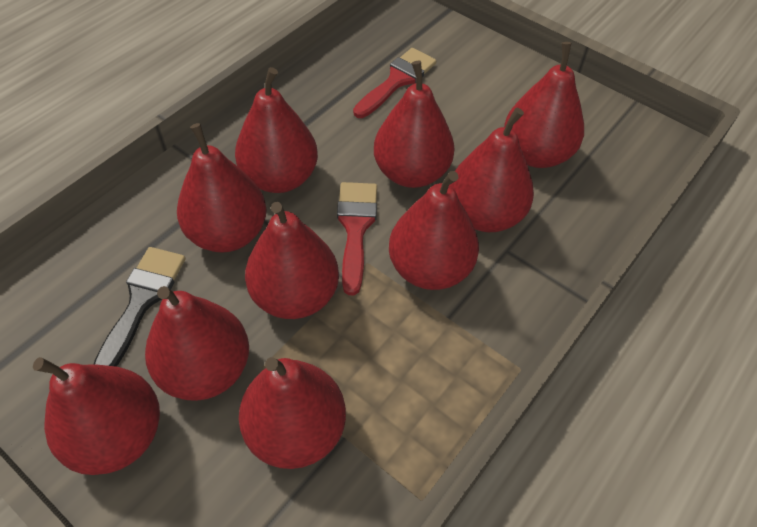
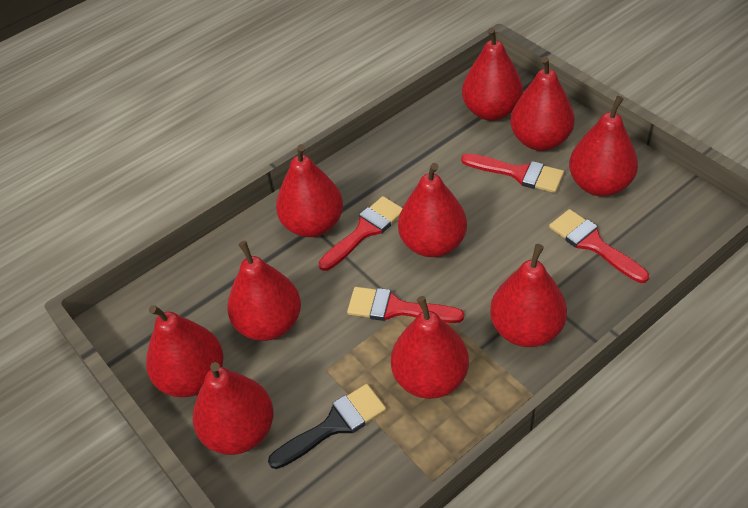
red brush: 2 -> 4

